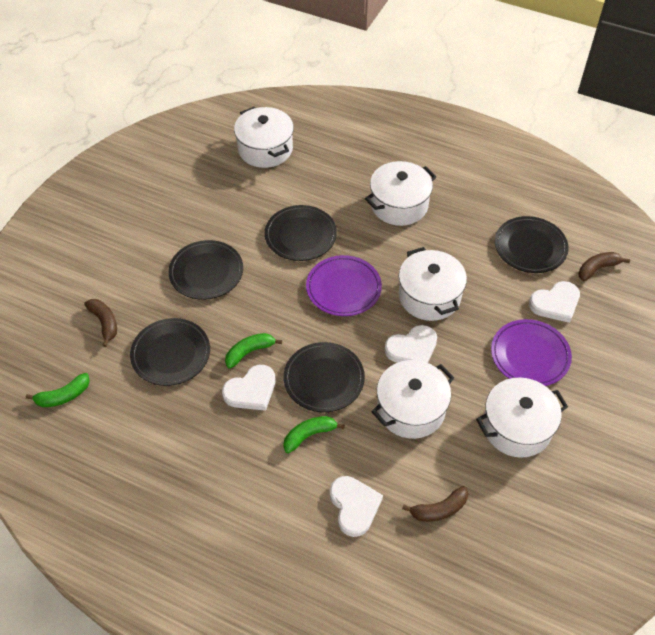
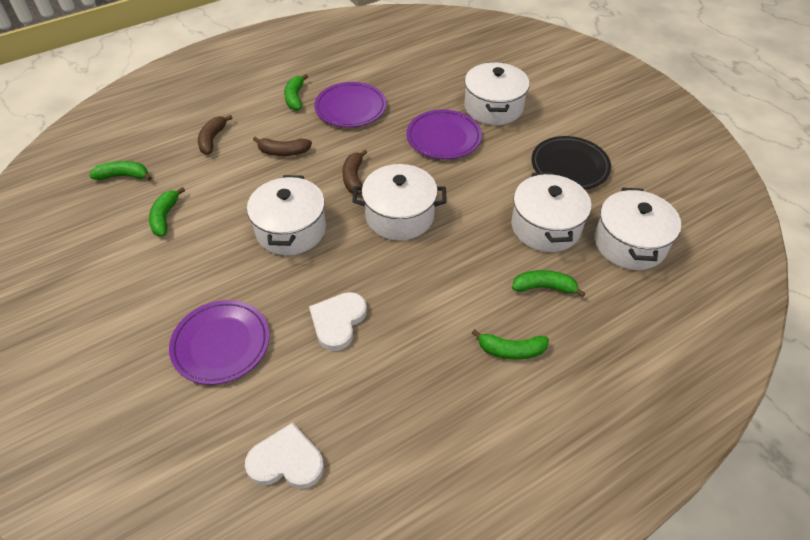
black plate: 5 -> 1
green banana: 3 -> 5
purple plate: 2 -> 3
white heart: 4 -> 2

